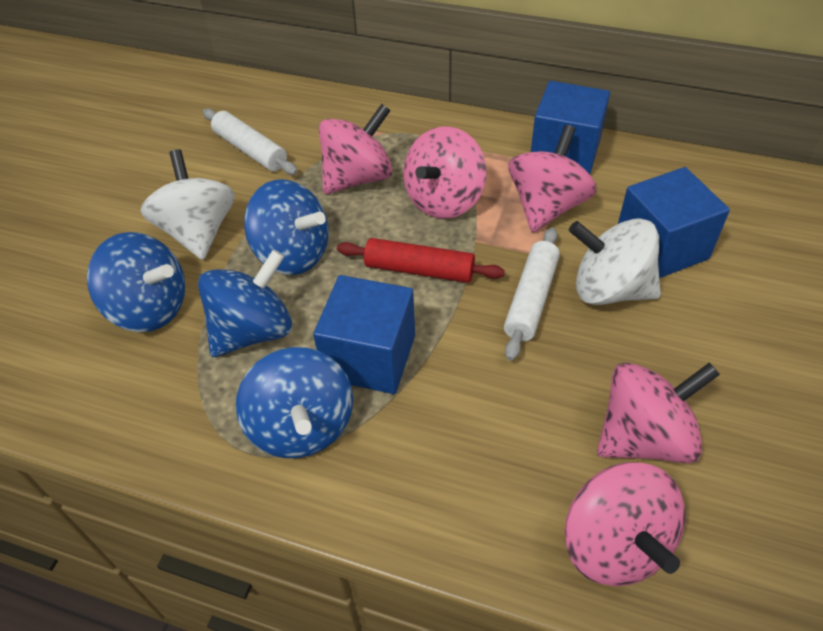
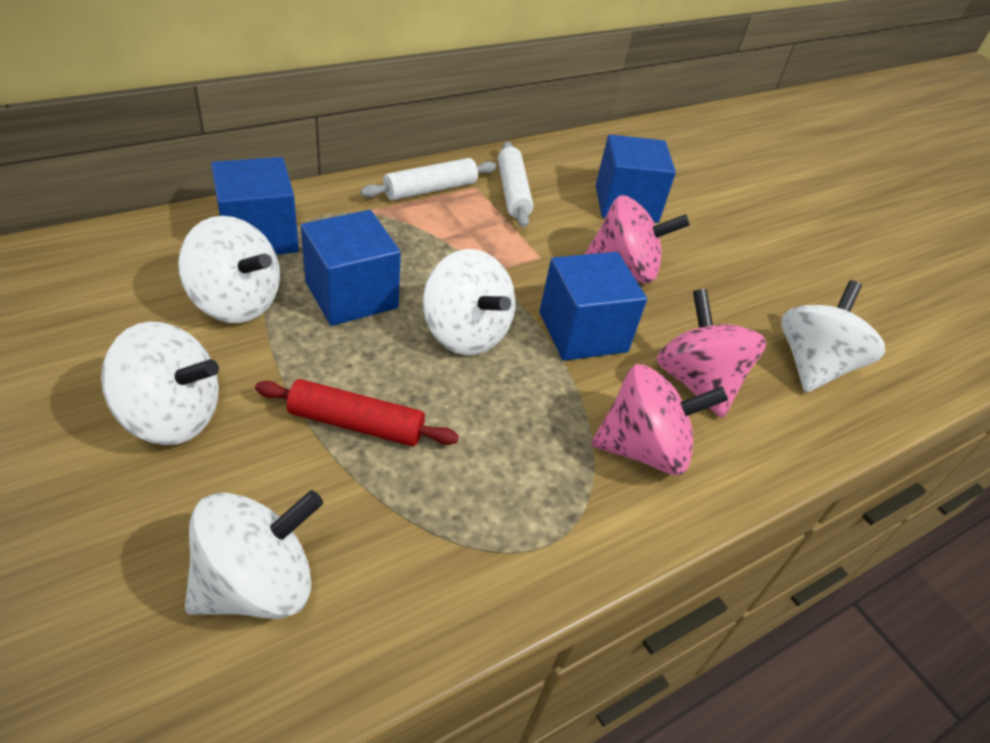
blue cube: 3 -> 4
blue spinning top: 4 -> 0
pink spinning top: 5 -> 3
white spinning top: 2 -> 5

